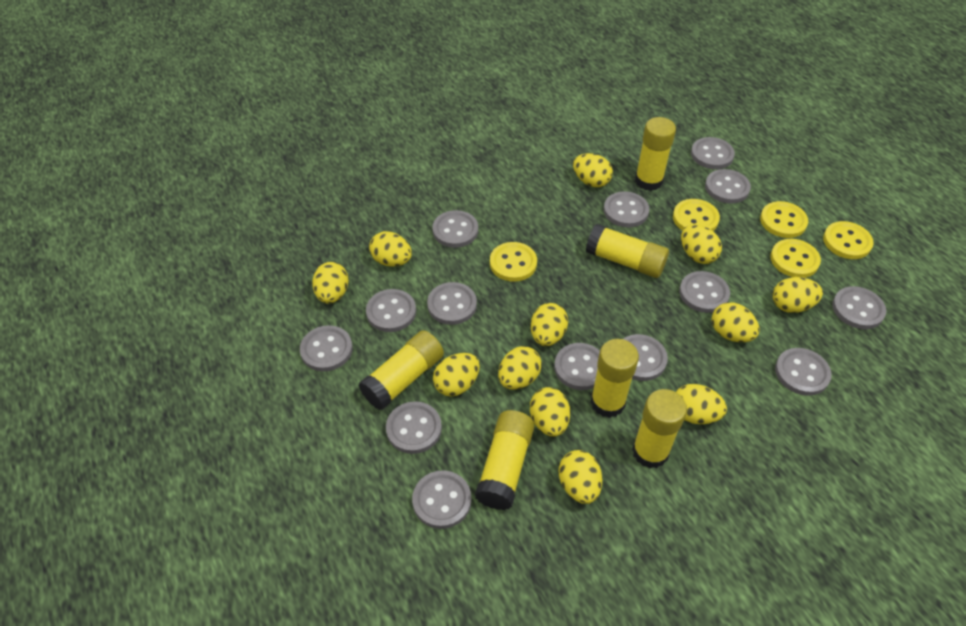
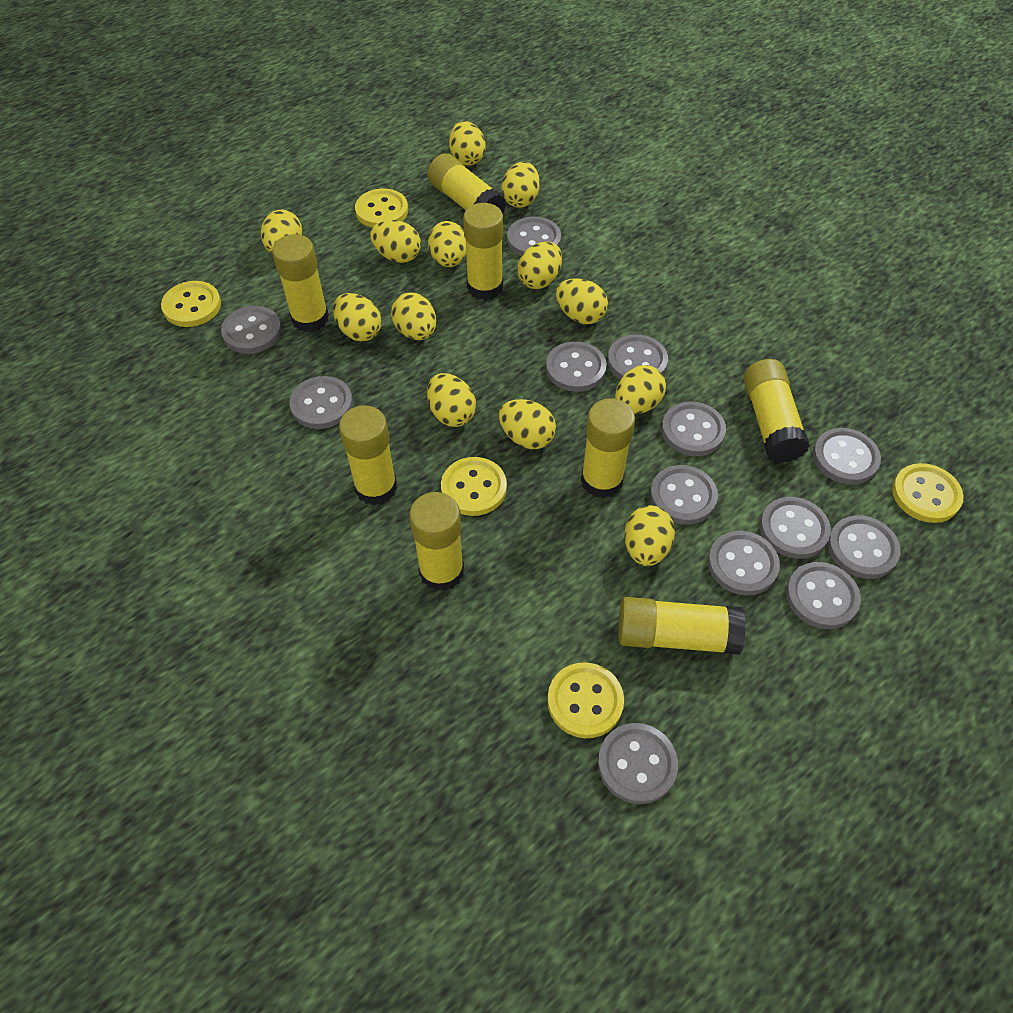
grey button: 14 -> 13
yellow egg: 12 -> 13
yellow glue stick: 6 -> 8

